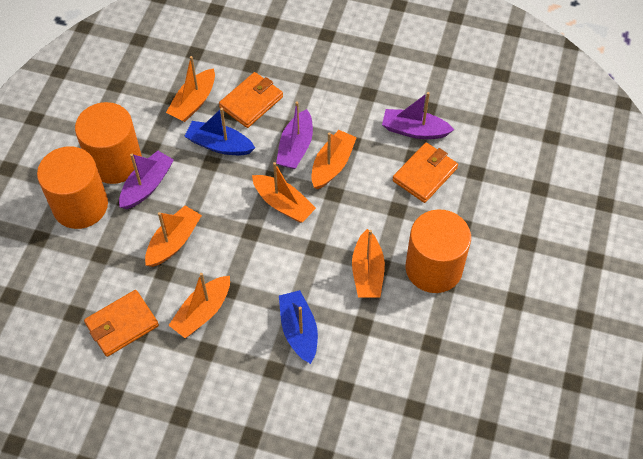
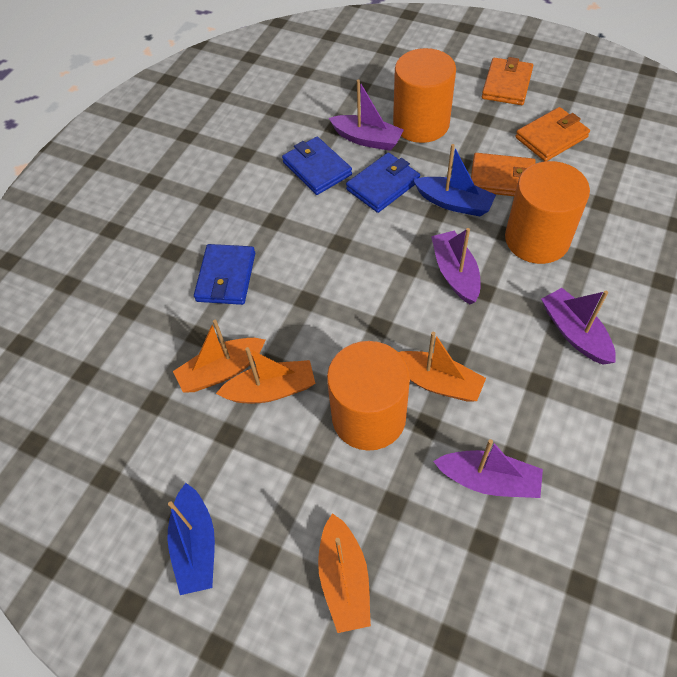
blue wallet: 0 -> 3
orange boat: 6 -> 4
purple boat: 3 -> 4

